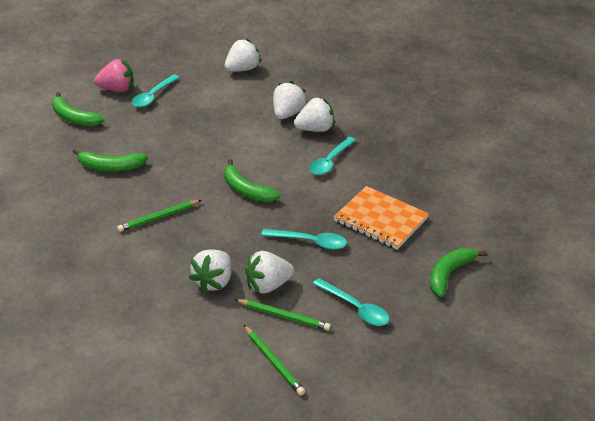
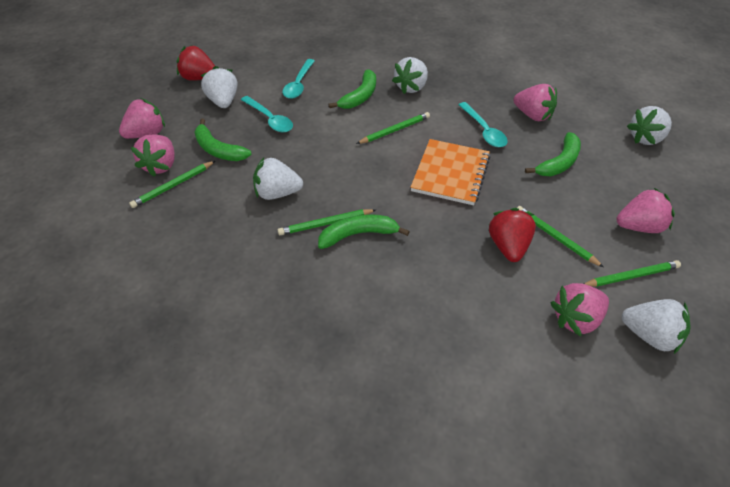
green pencil: 3 -> 5
pink strawberry: 1 -> 5
red strawberry: 0 -> 2
turquoise spoon: 4 -> 3

